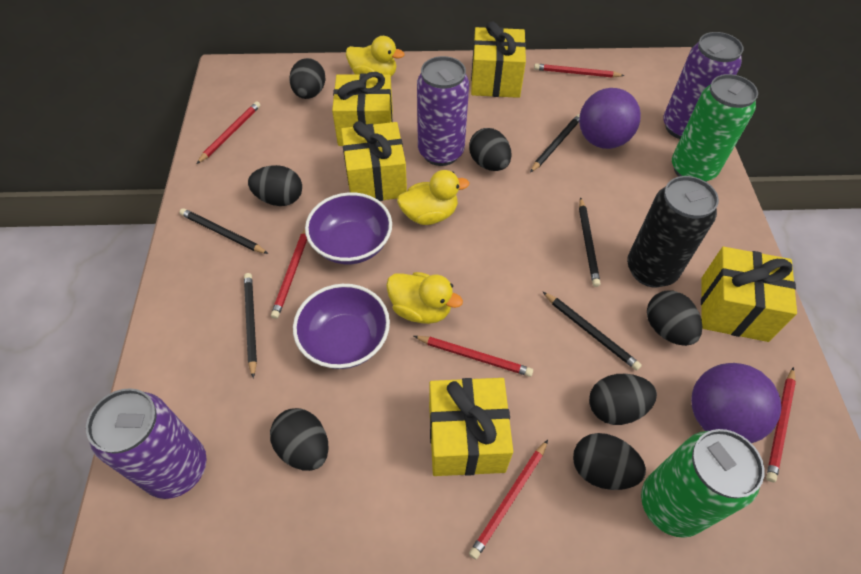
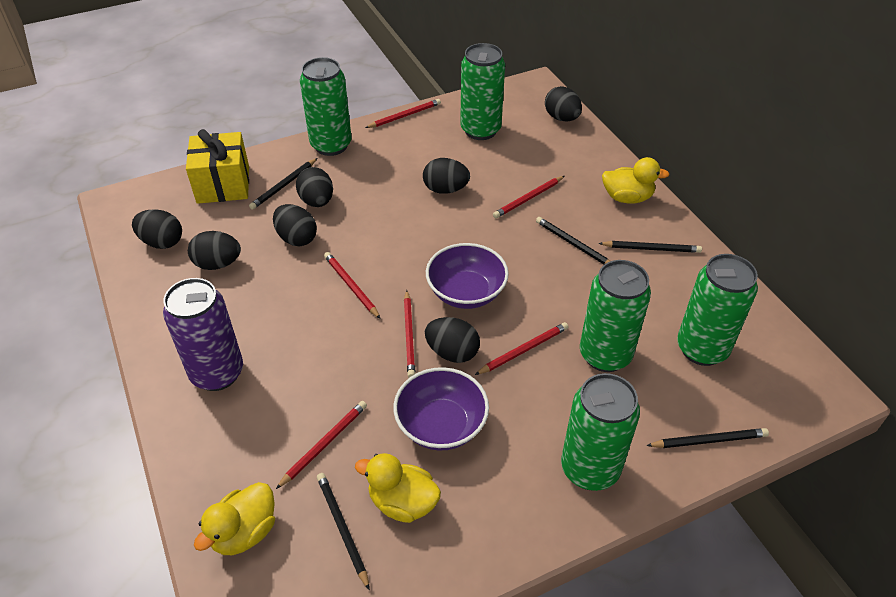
black can: 1 -> 0
green can: 2 -> 5
purple ball: 2 -> 0
purple can: 3 -> 1
yellow gift: 5 -> 1

